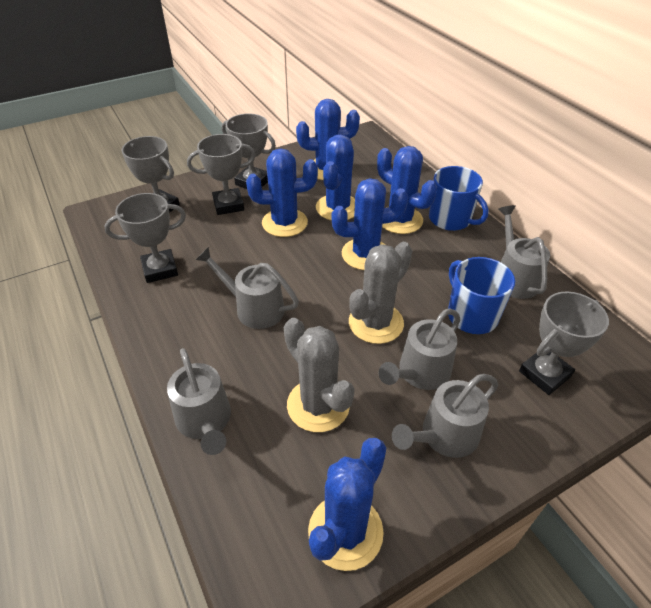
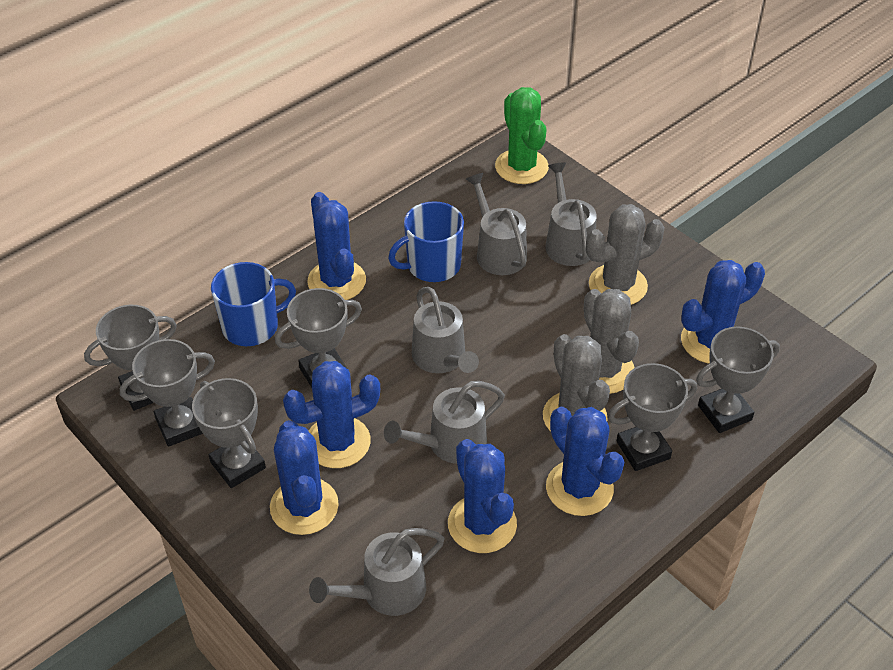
green cactus: 0 -> 1
grey cactus: 2 -> 3
grey trophy: 5 -> 6

